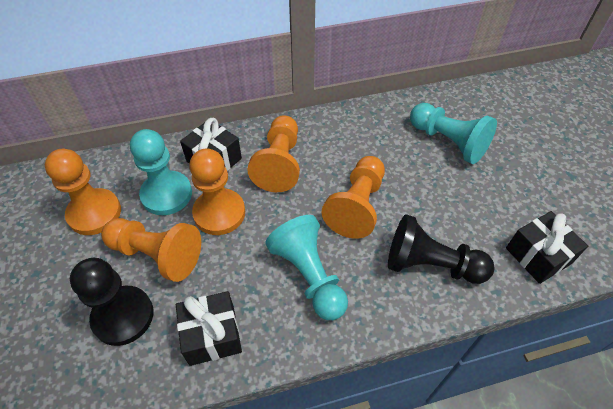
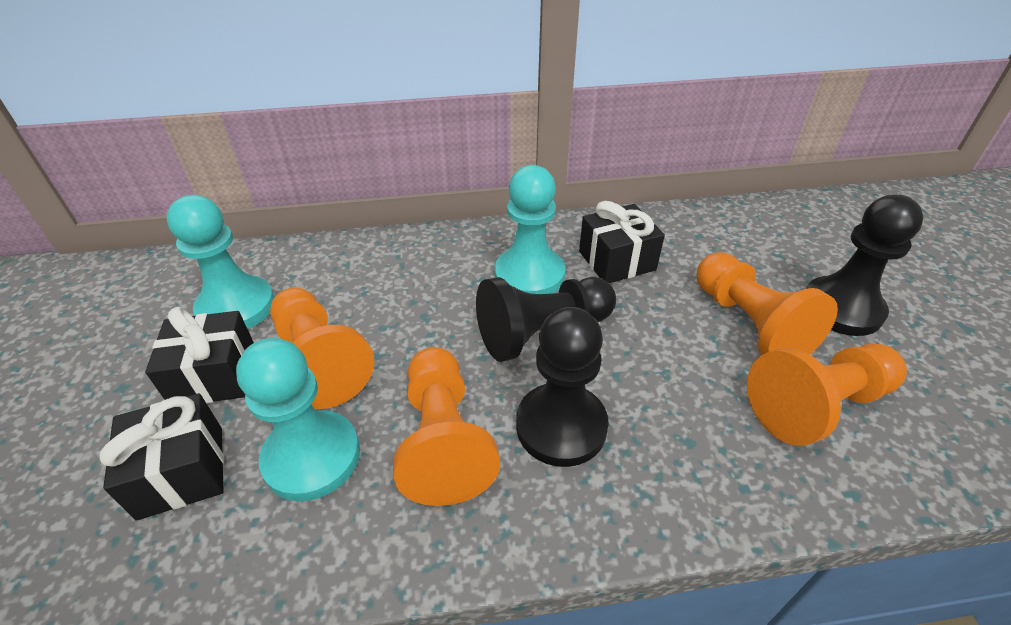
black pawn: 2 -> 3
orange pawn: 5 -> 4

